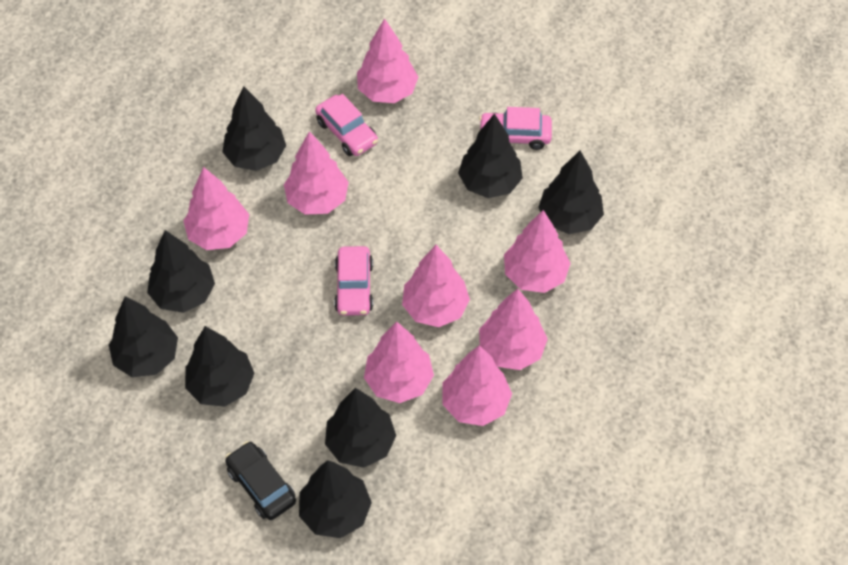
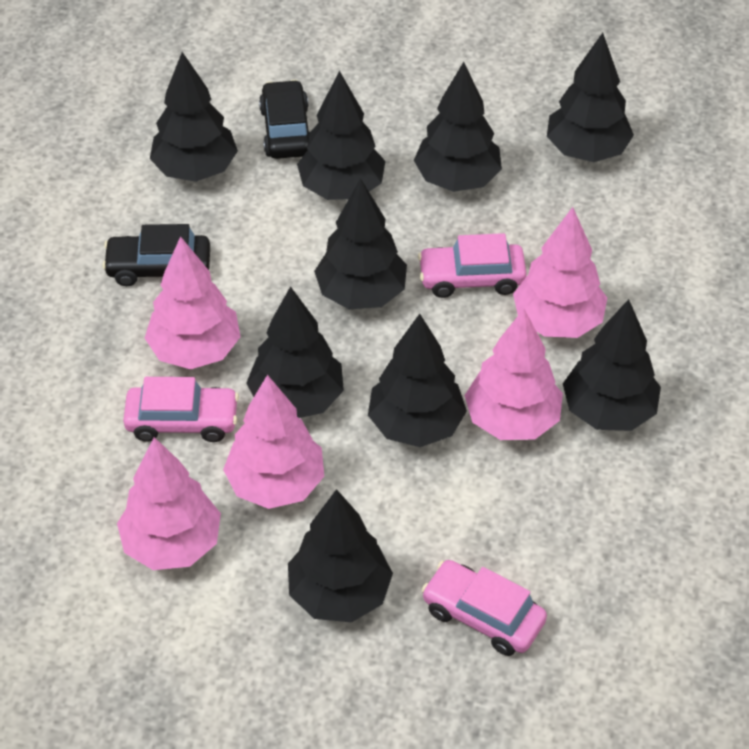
black car: 1 -> 2
black tree: 8 -> 9
pink tree: 8 -> 5

